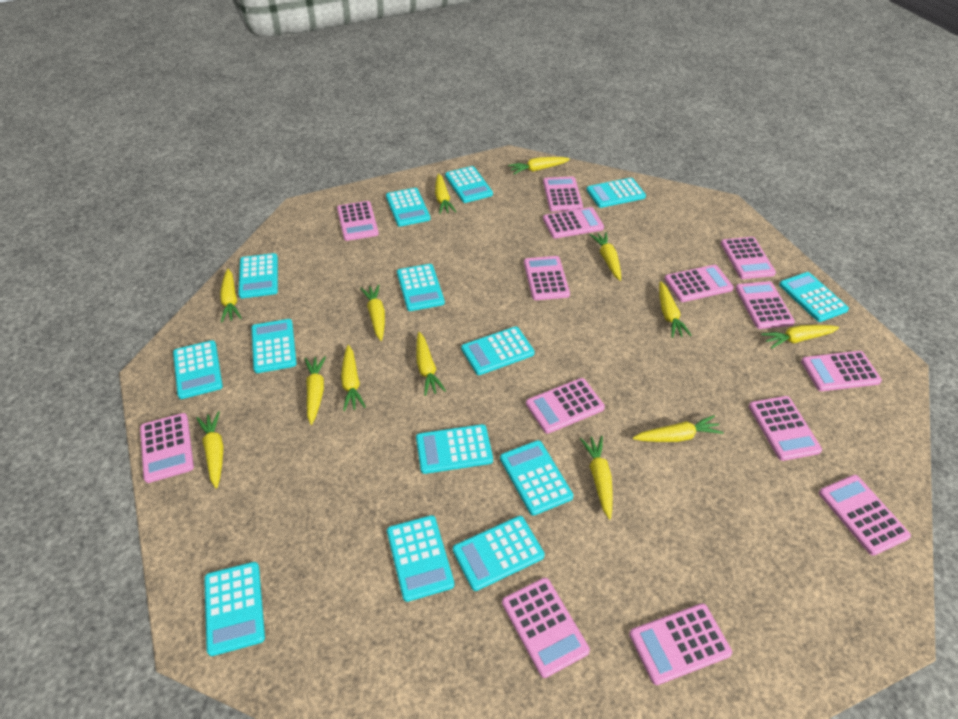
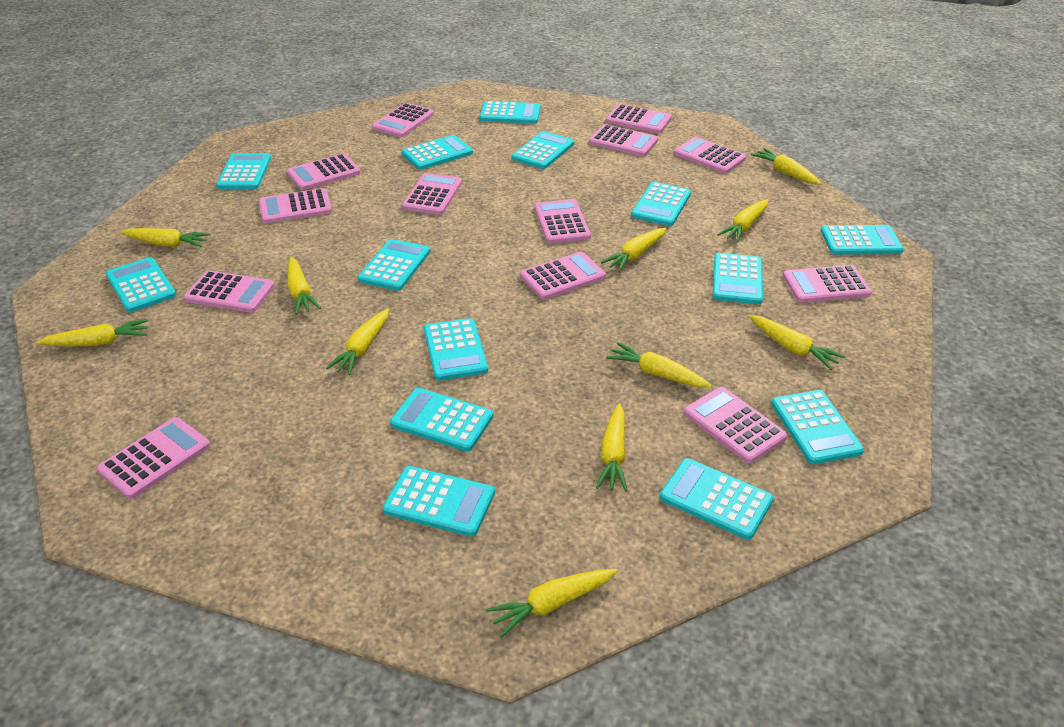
pink calculator: 14 -> 13
yellow carrot: 13 -> 11

